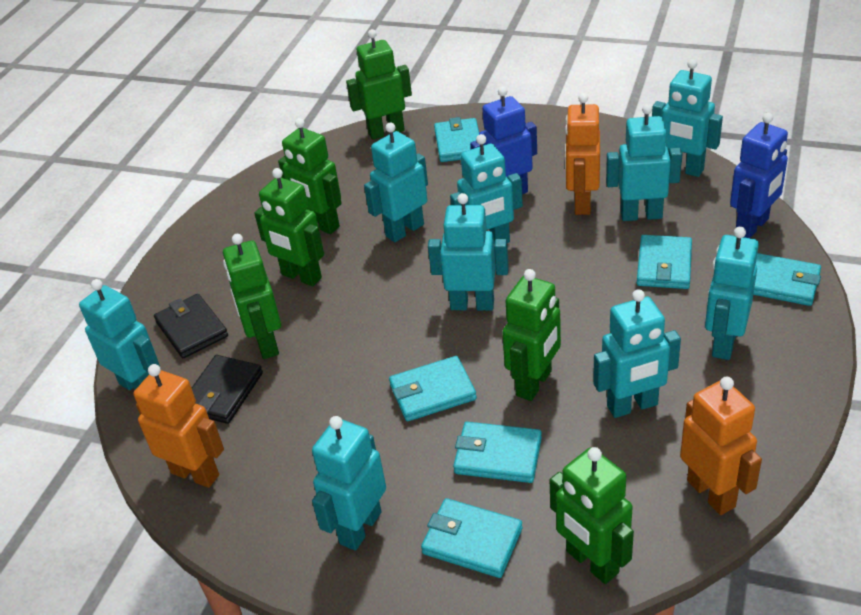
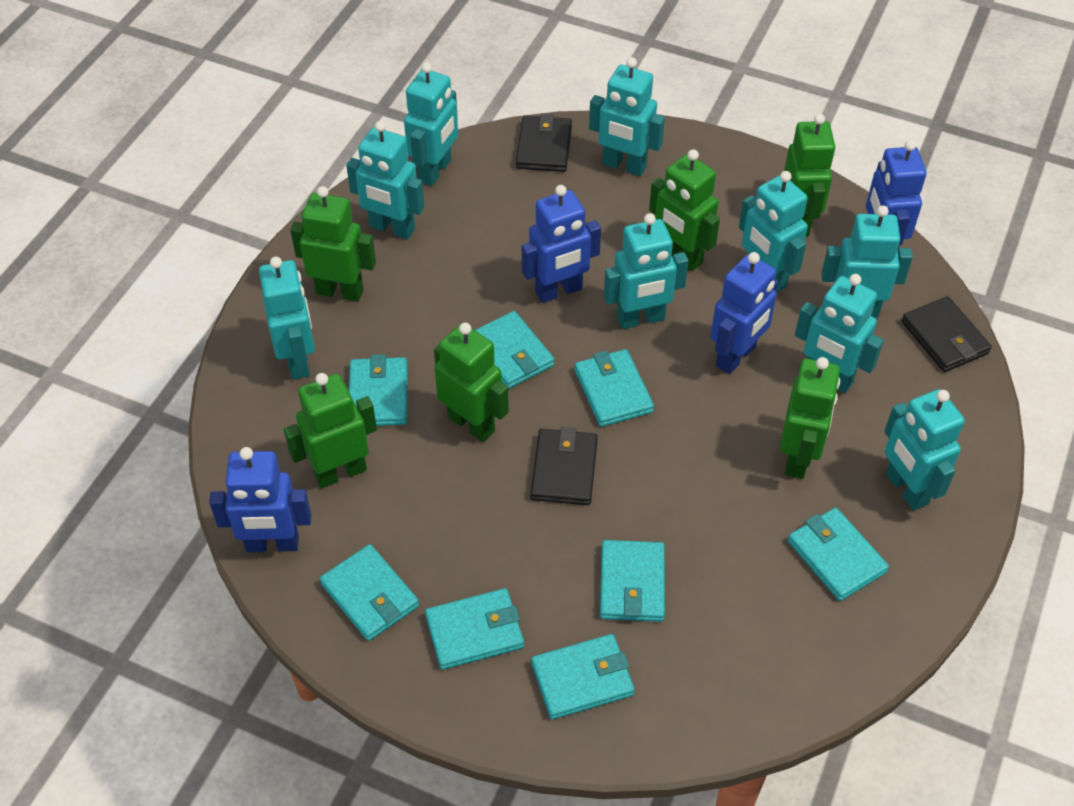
black wallet: 2 -> 3
blue robot: 2 -> 4
orange robot: 3 -> 0
turquoise wallet: 6 -> 8

